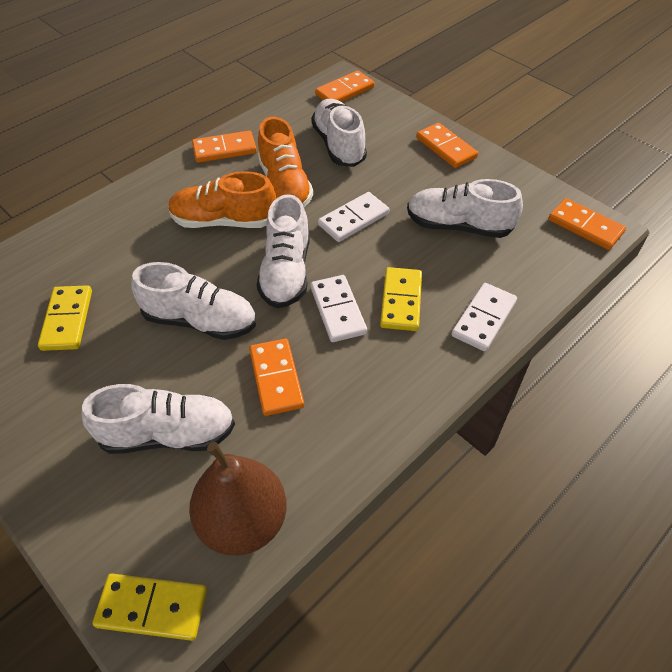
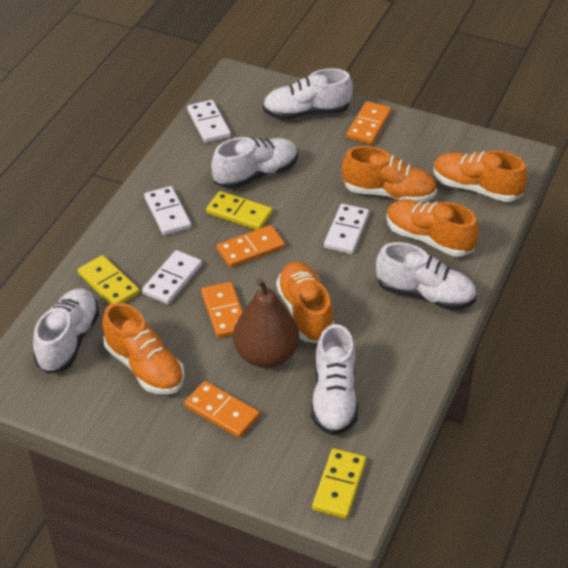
orange domino: 5 -> 4
orange shoe: 2 -> 5
white domino: 3 -> 4

